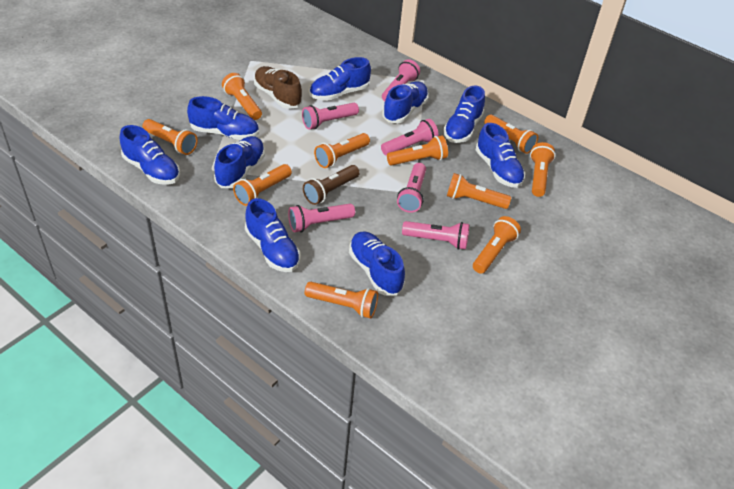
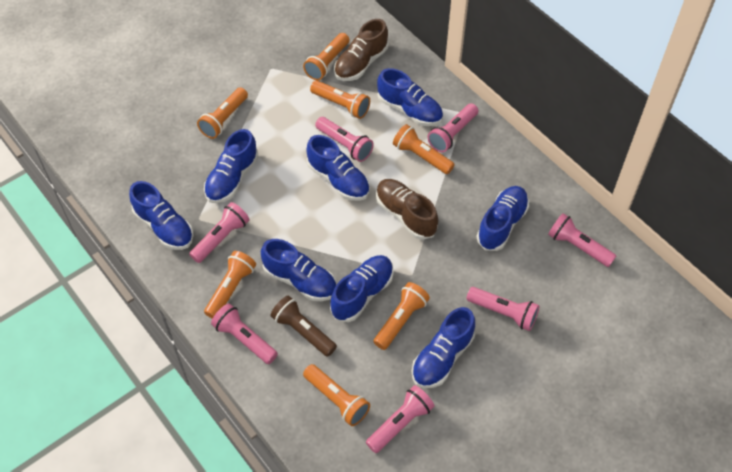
blue shoe: 9 -> 8
brown shoe: 1 -> 2
orange flashlight: 10 -> 7
pink flashlight: 6 -> 7

